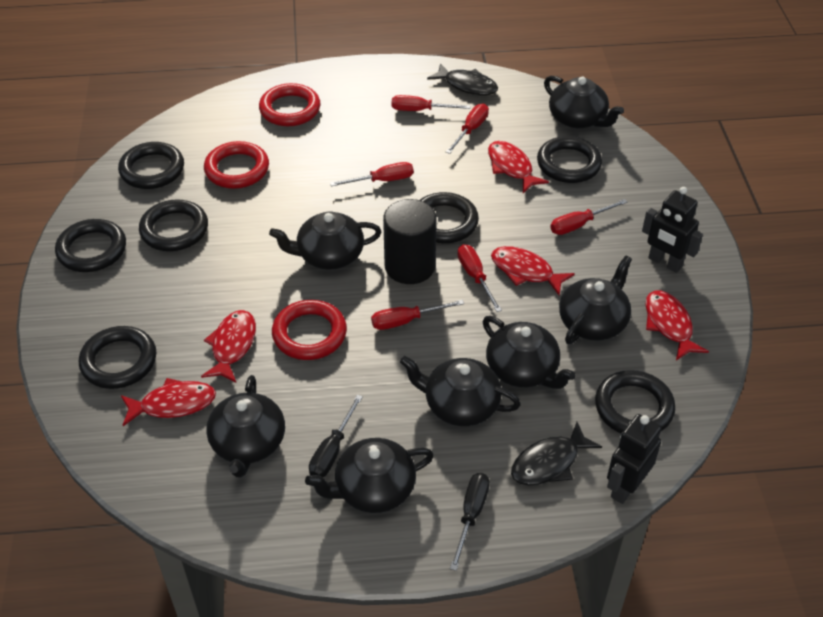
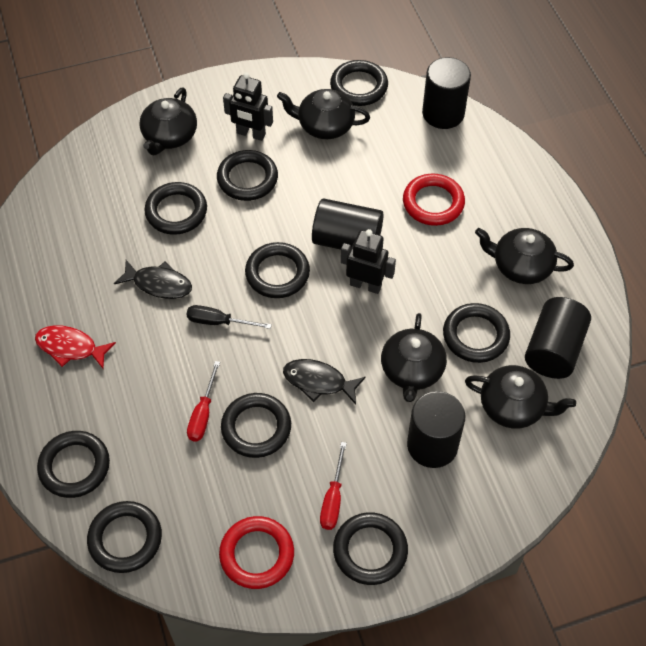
black cylinder: 1 -> 4
black ring: 7 -> 9
black screwdriver: 2 -> 1
black teapot: 7 -> 5
red fish: 5 -> 1
red ring: 3 -> 2
red screwdriver: 6 -> 2

